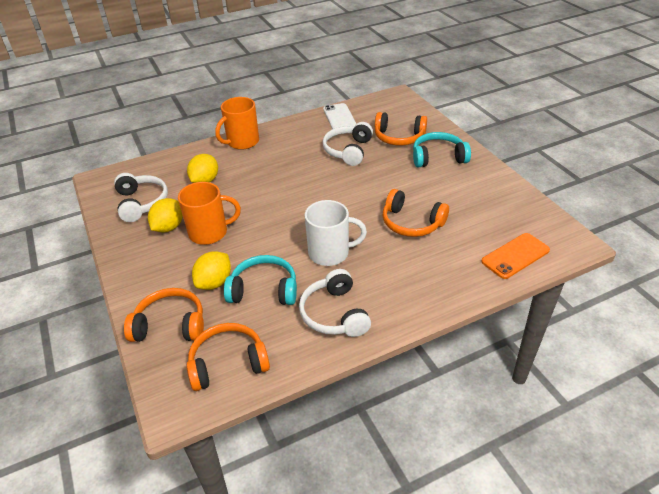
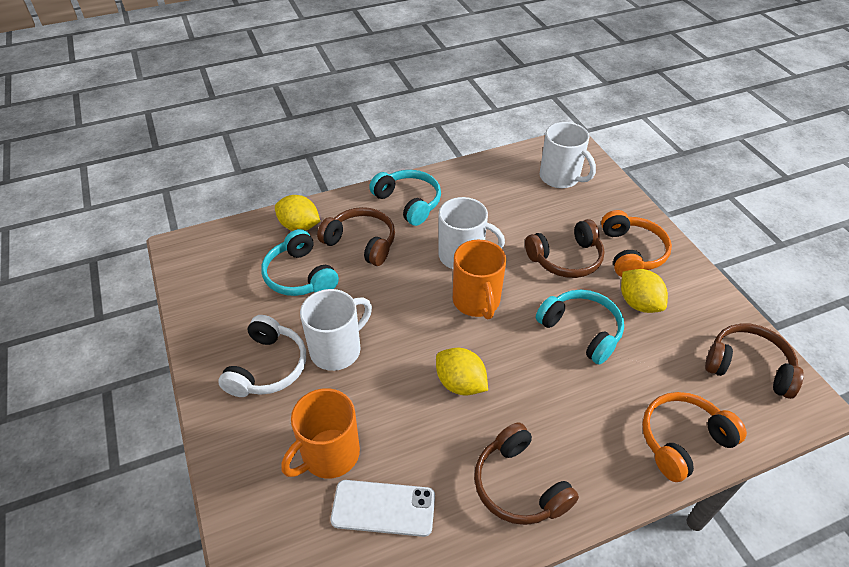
brown headphones: 0 -> 4
orange headphones: 4 -> 2
orange phone: 1 -> 0
turquoise headphones: 2 -> 3
white headphones: 3 -> 1
white mug: 1 -> 3

